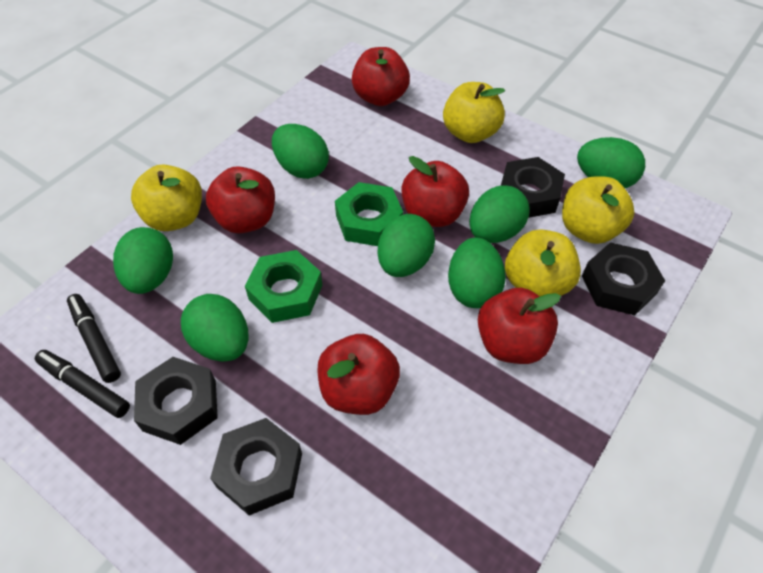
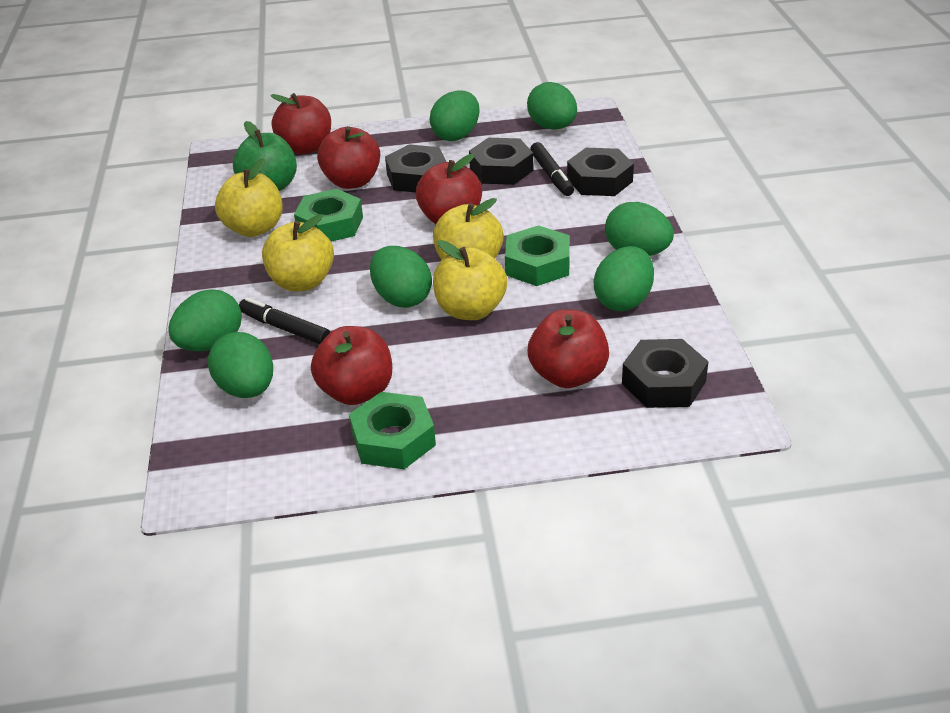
green apple: 0 -> 1
green nut: 2 -> 3

